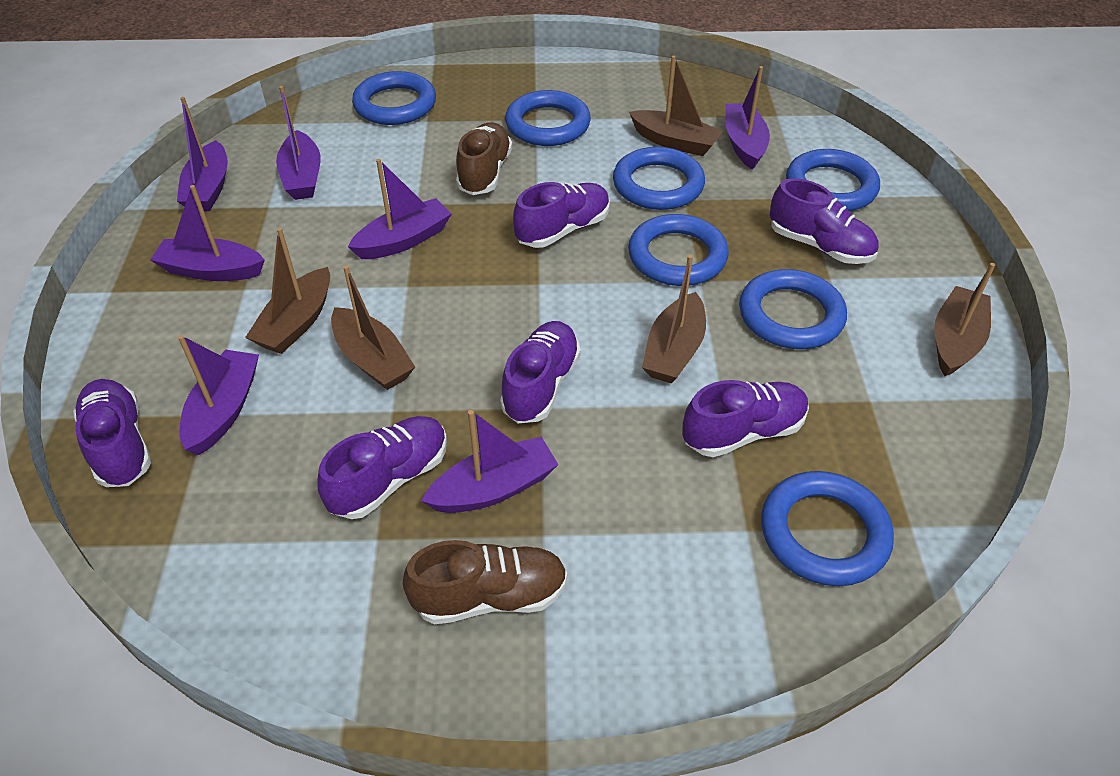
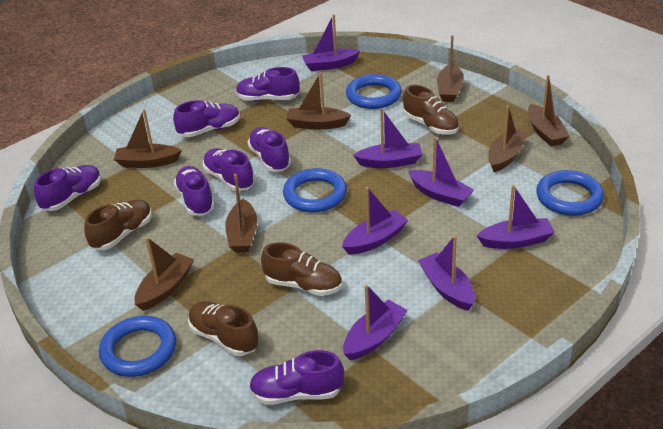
blue ring: 7 -> 4
brown boat: 5 -> 7
brown shoe: 2 -> 4
purple shoe: 6 -> 7

